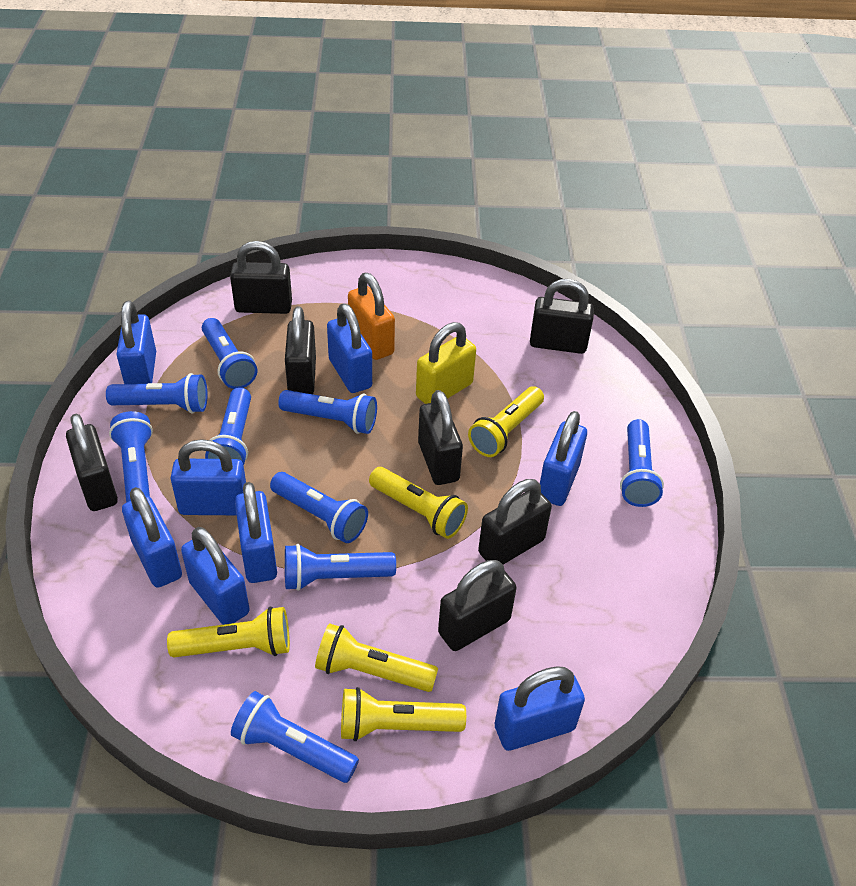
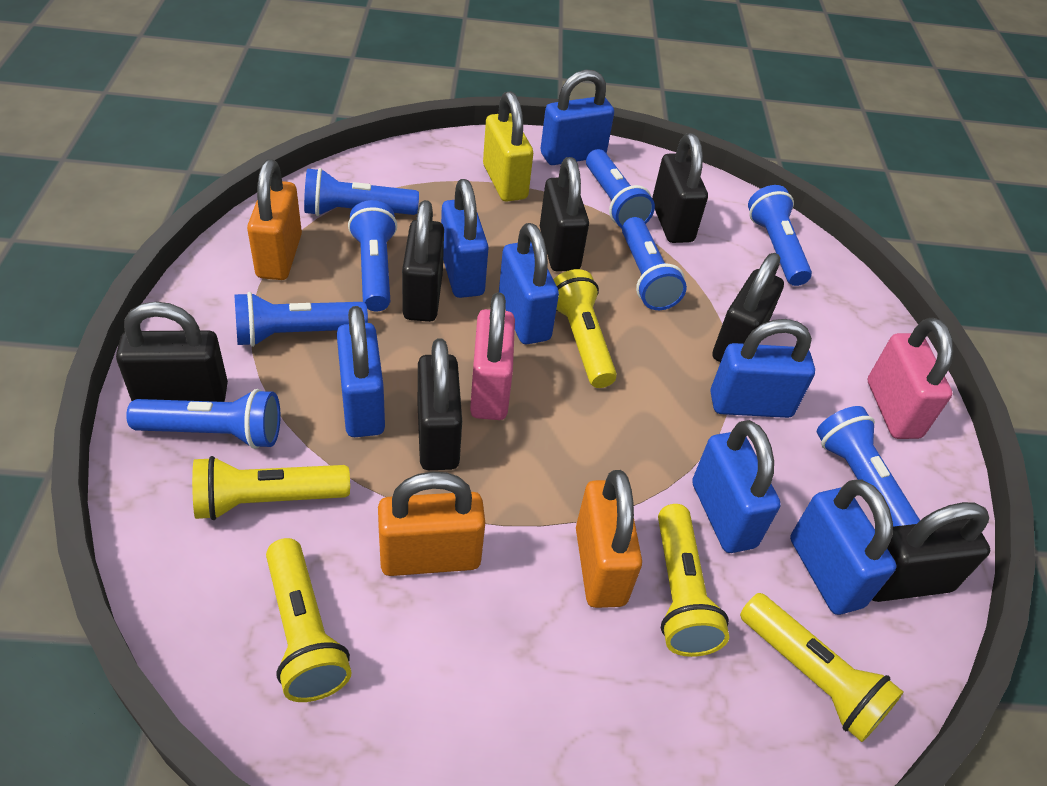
blue flashlight: 9 -> 8
blue padlock: 8 -> 7
orange padlock: 1 -> 3
pink padlock: 0 -> 2

